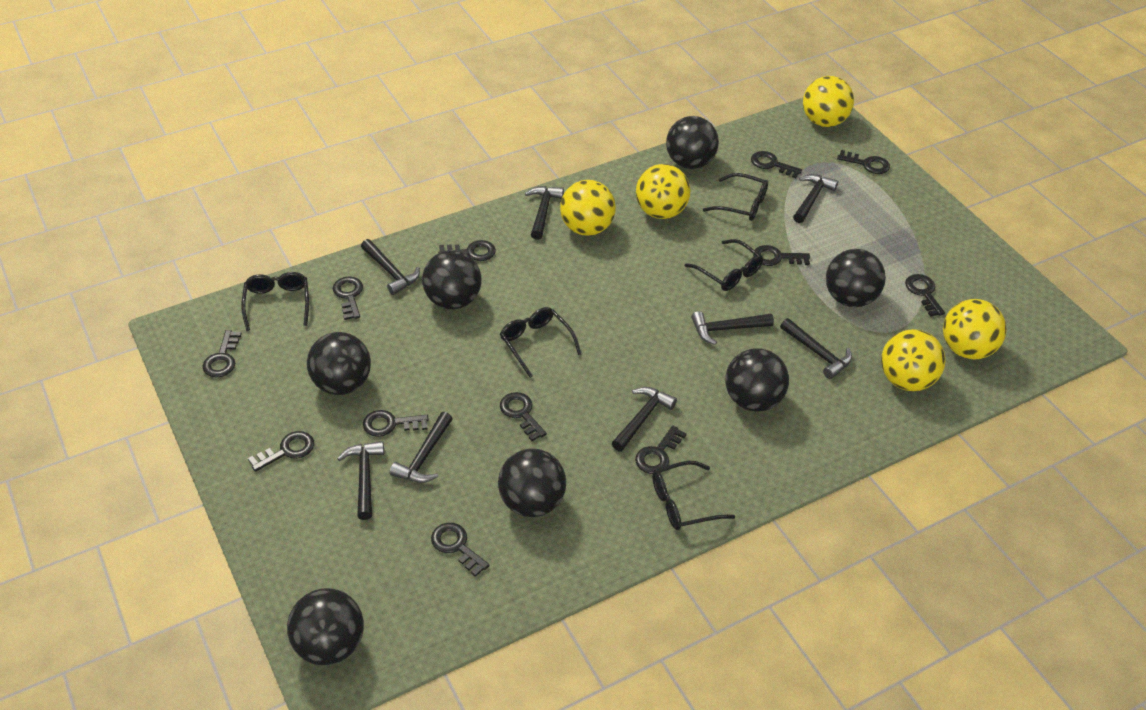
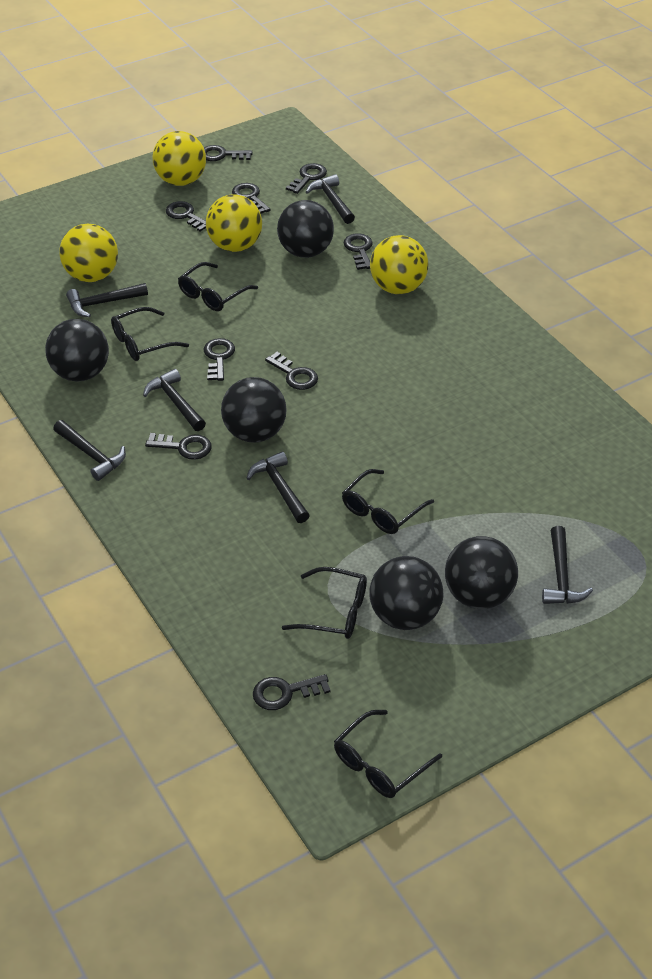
black ball: 7 -> 5
black hammer: 8 -> 6
black key: 12 -> 9
yellow ball: 5 -> 4

